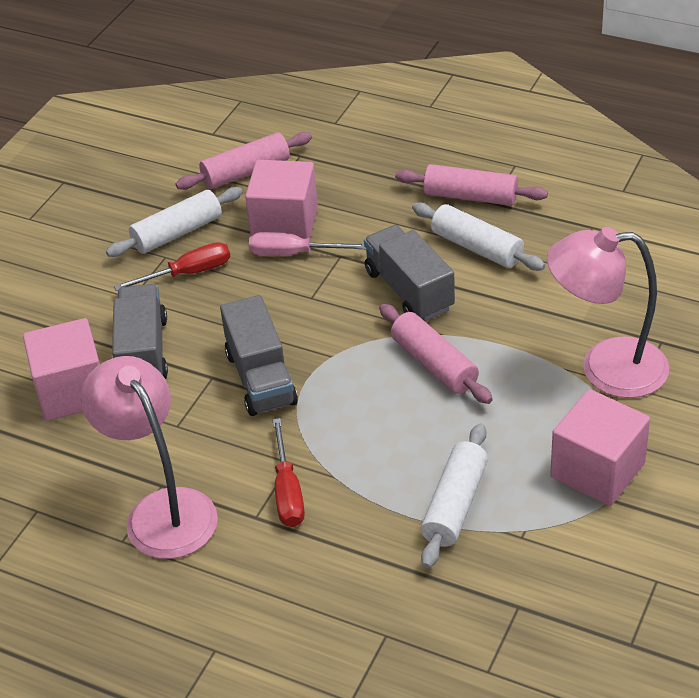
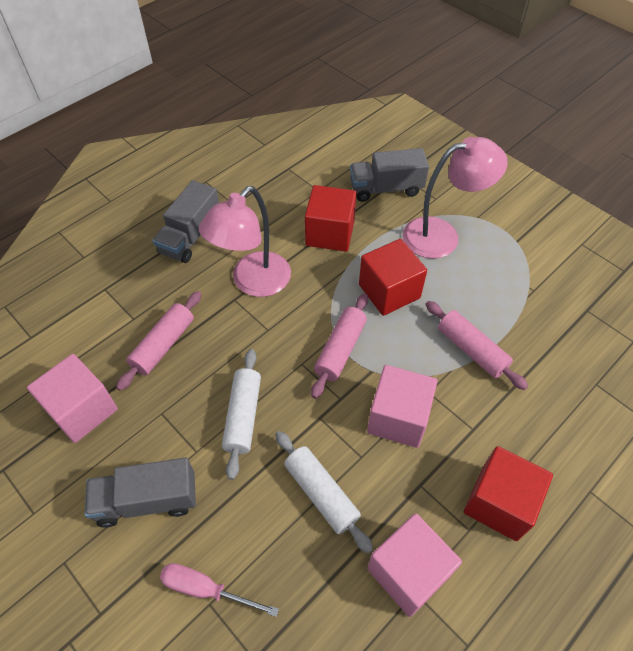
red cube: 0 -> 3
red screwdriver: 2 -> 0
white rolling pin: 3 -> 2

